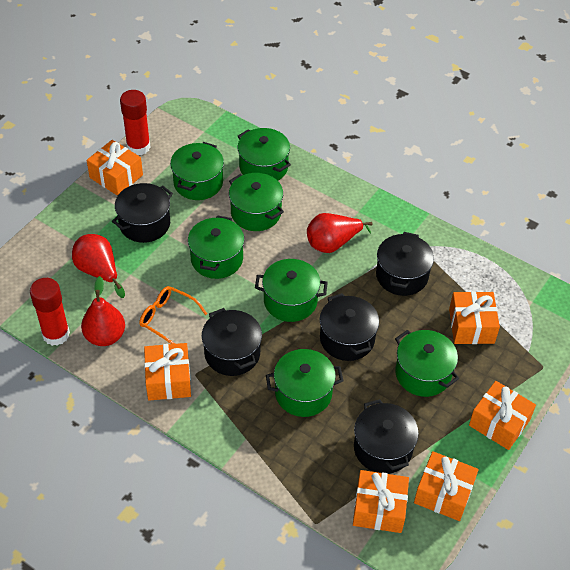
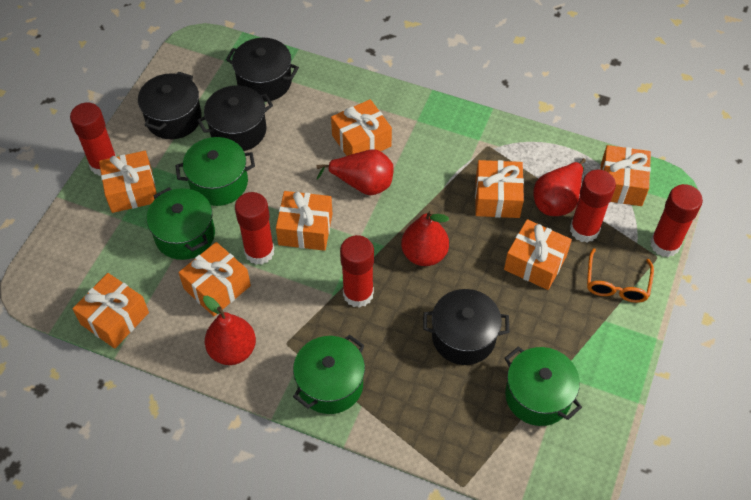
black pot: 5 -> 4
green pot: 7 -> 4
orange gift: 6 -> 8
red glue stick: 2 -> 5
red pear: 3 -> 4

